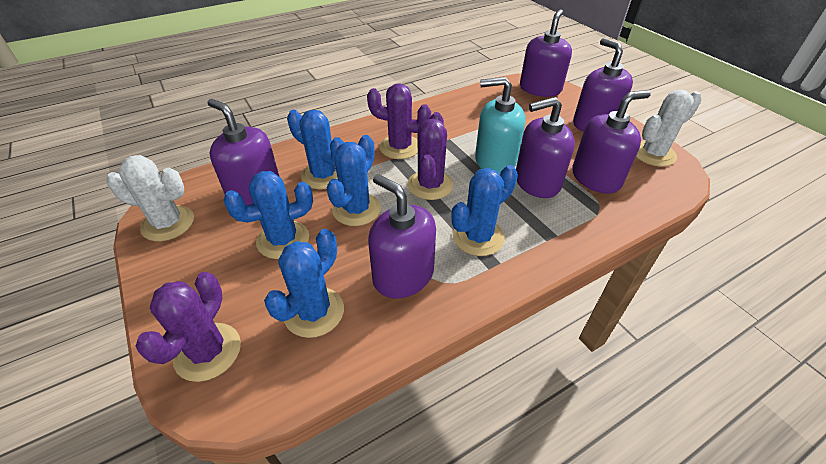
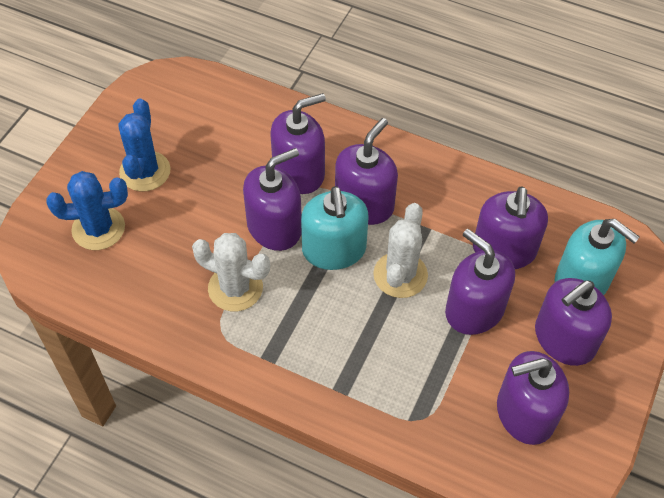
blue cactus: 5 -> 2
purple cactus: 3 -> 0
purple soap dispenser: 6 -> 7
turquoise soap dispenser: 1 -> 2

